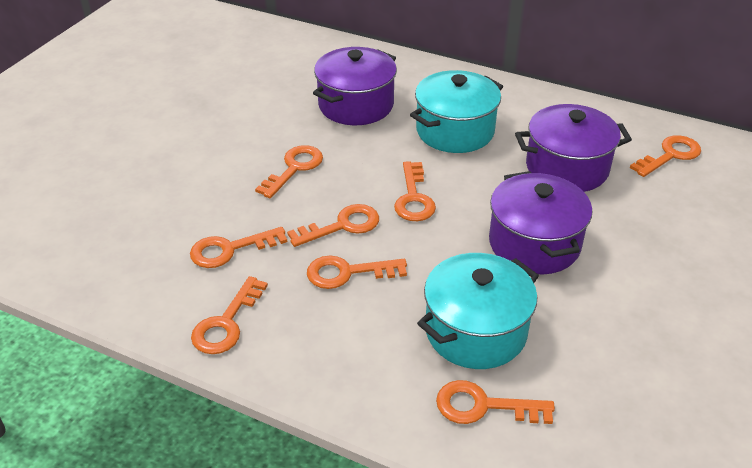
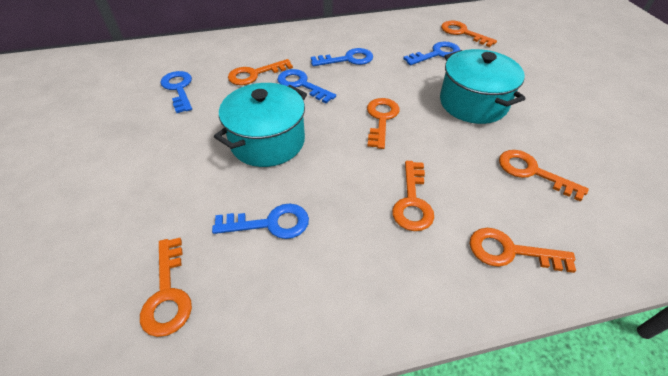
blue key: 0 -> 5
orange key: 8 -> 7
purple pot: 3 -> 0

